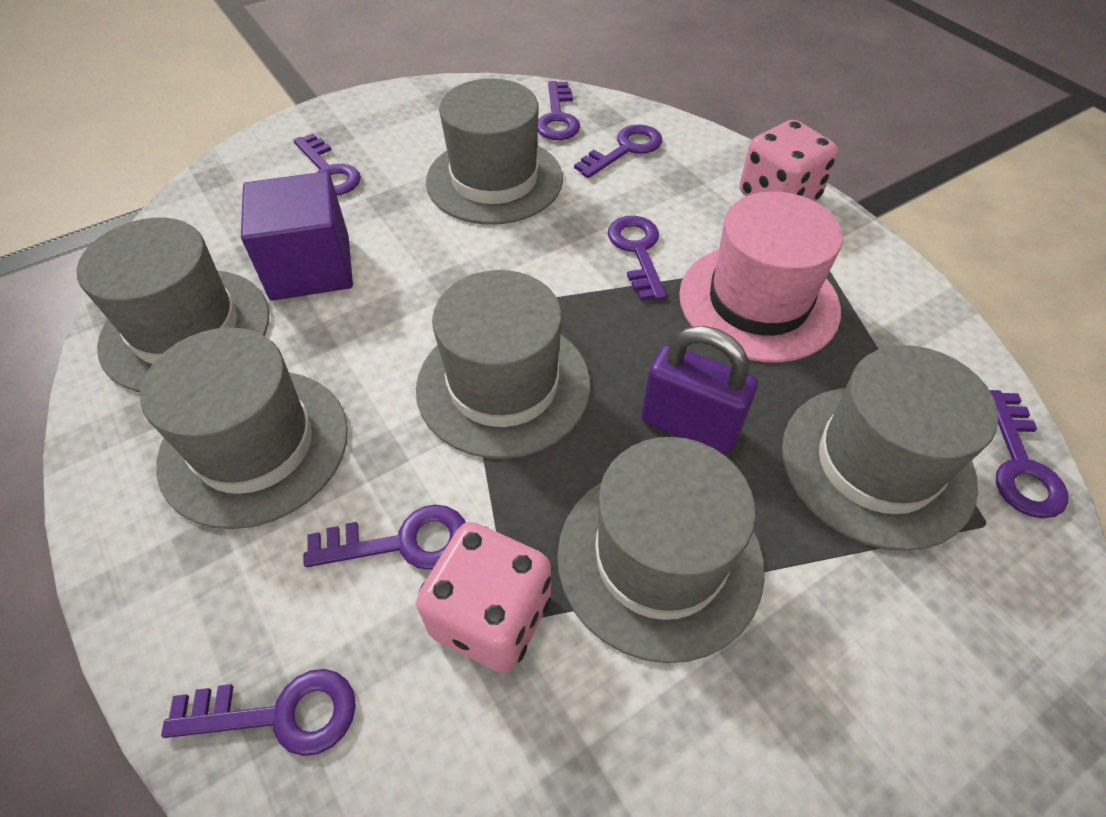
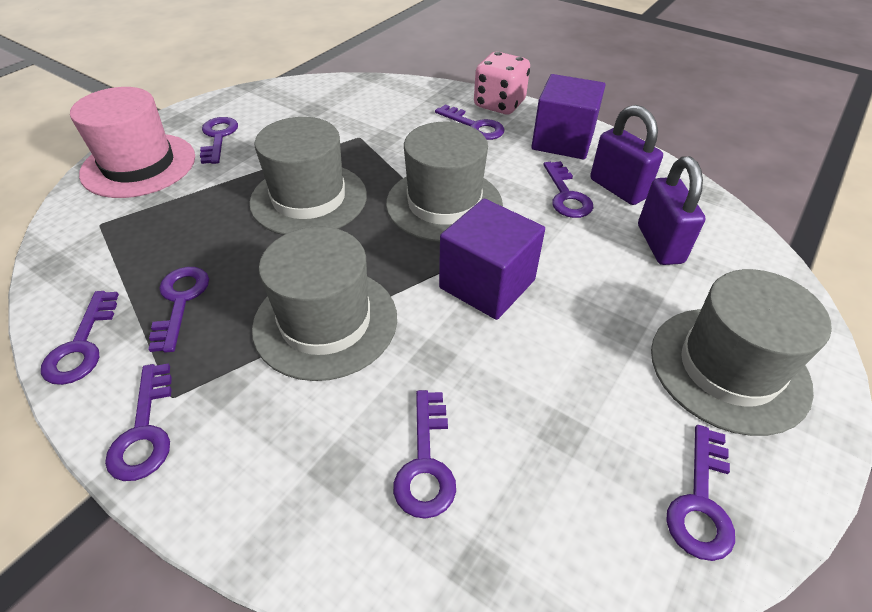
grey hat: 6 -> 4
pink dice: 2 -> 1
purple cube: 1 -> 2
purple key: 7 -> 8
purple padlock: 1 -> 2

